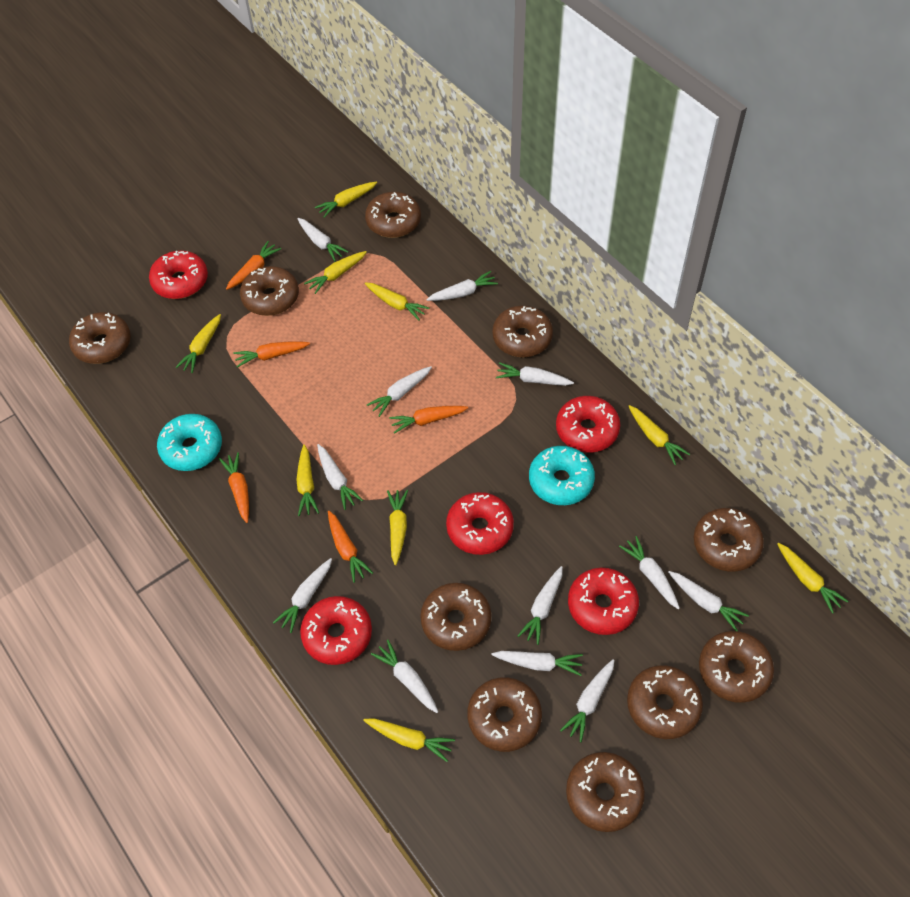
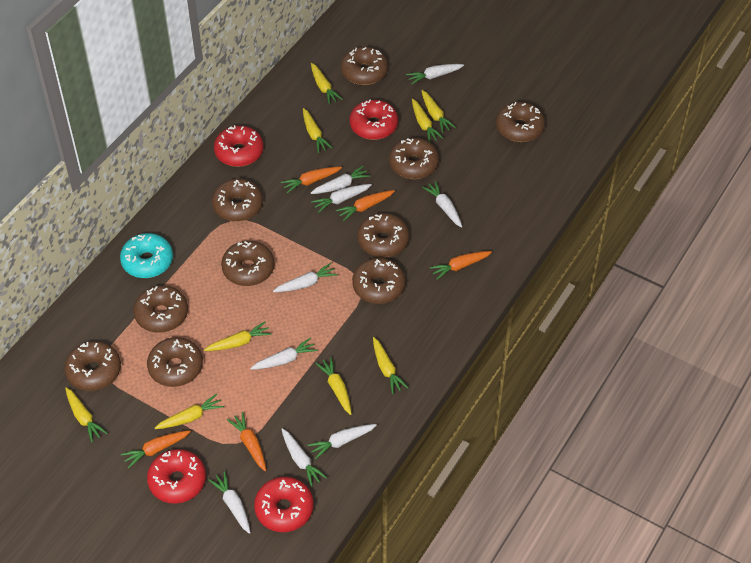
red donut: 5 -> 4
turquoise donut: 2 -> 1
white carrot: 12 -> 9

